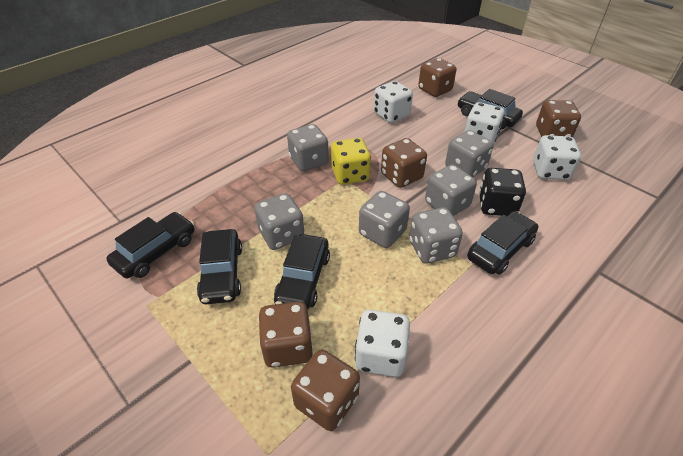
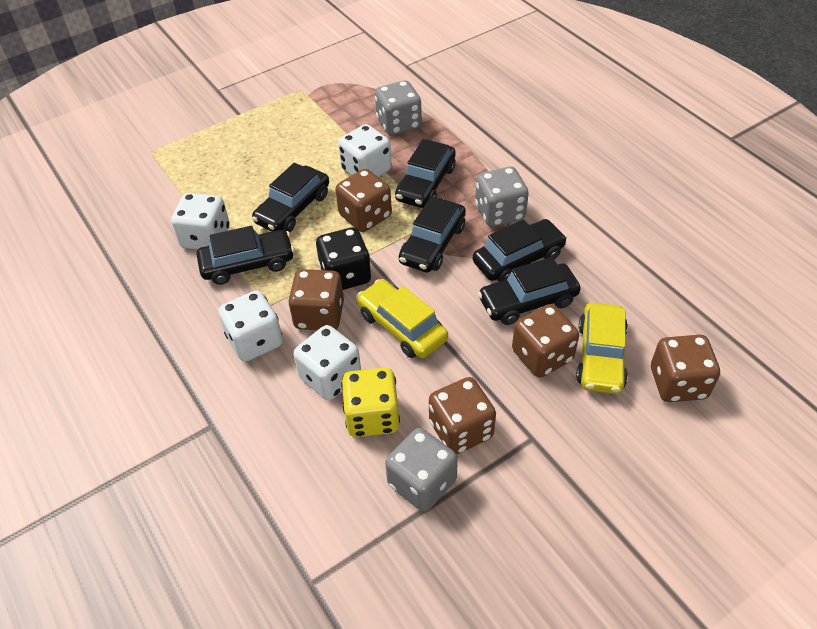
black car: 5 -> 6
grey dice: 6 -> 3
yellow car: 0 -> 2

